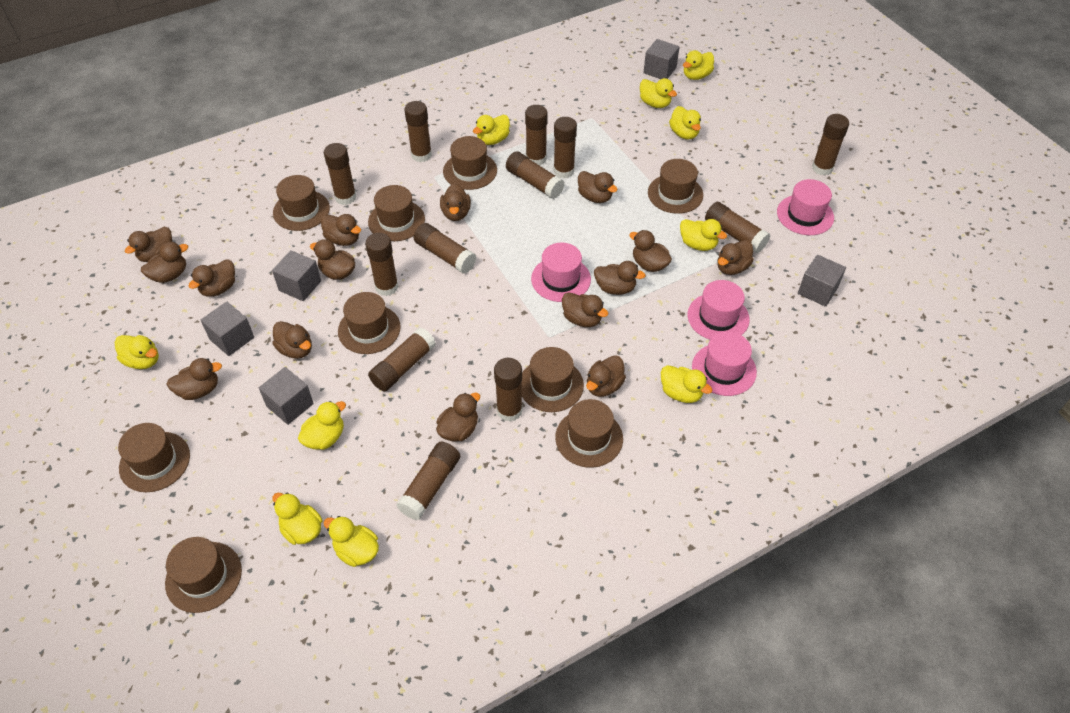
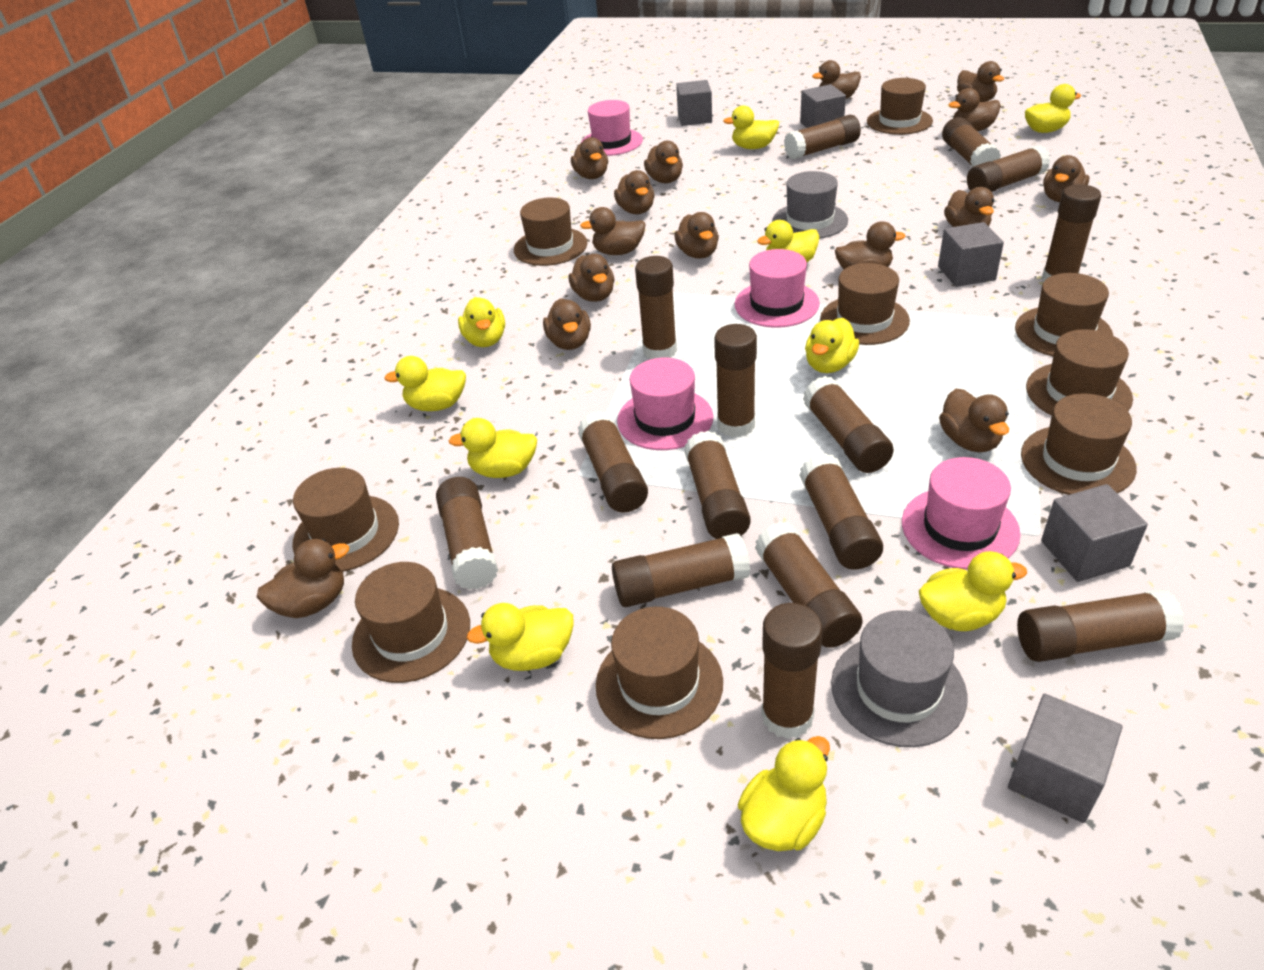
brown glue stick: 12 -> 15
grey hat: 0 -> 2

